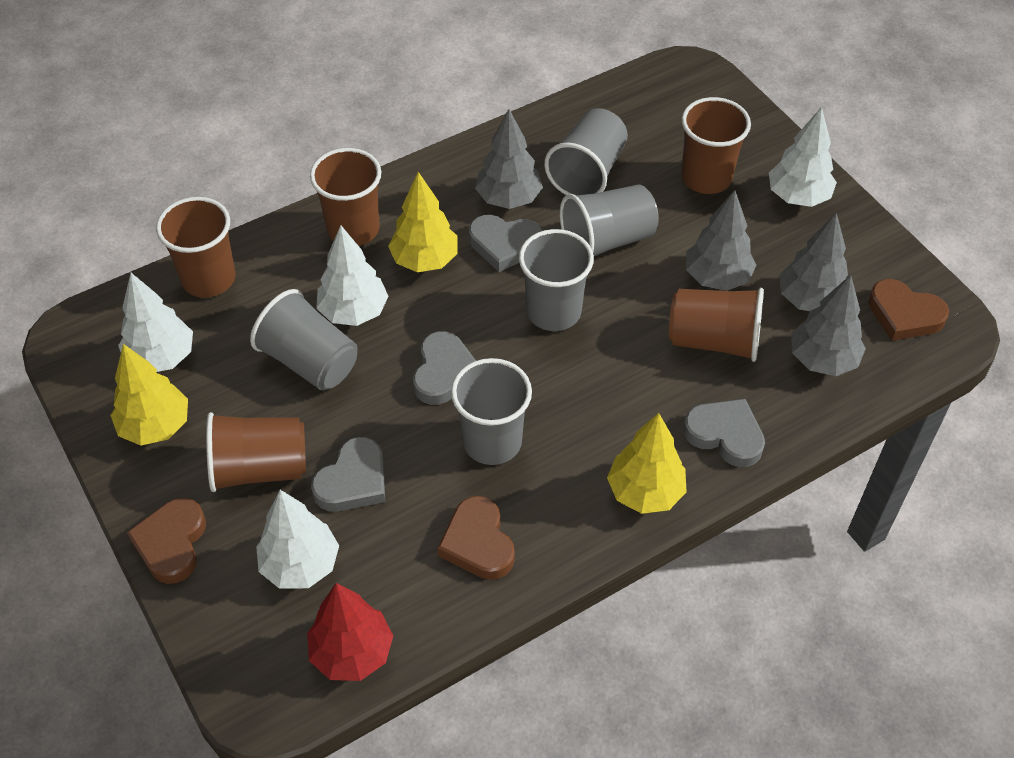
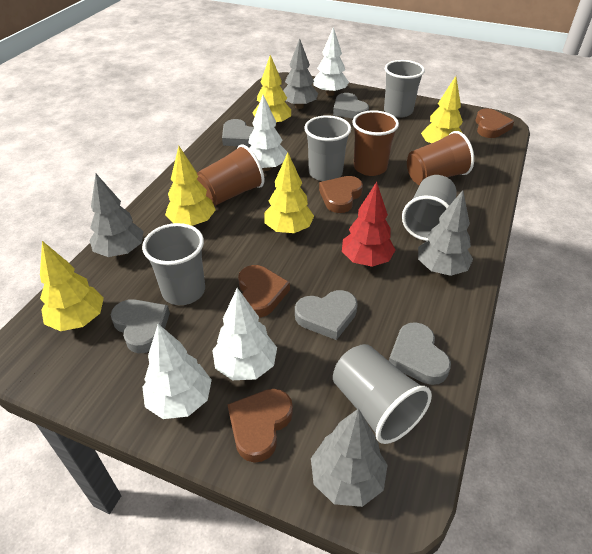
brown cup: 5 -> 3
brown heart: 3 -> 4
grey heart: 4 -> 5
yellow tree: 3 -> 5

